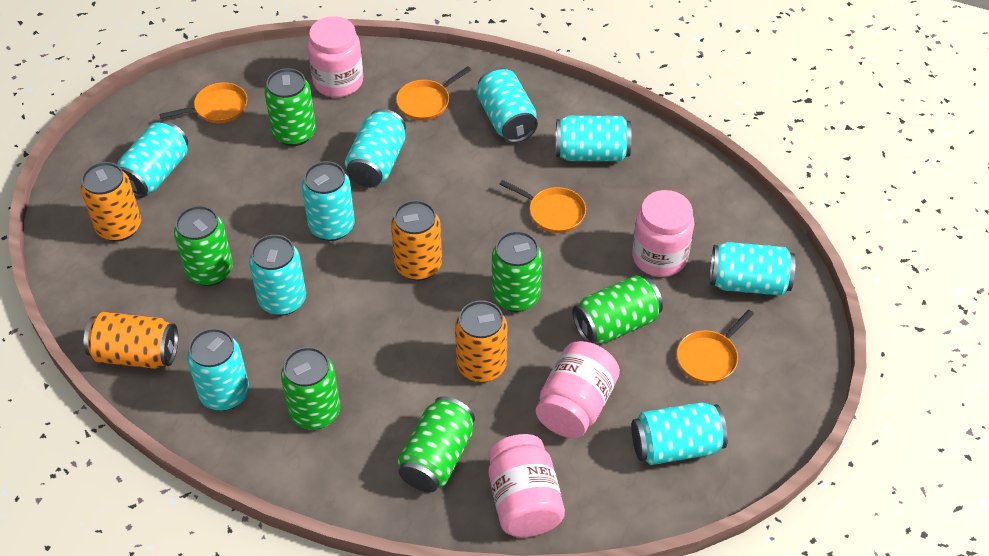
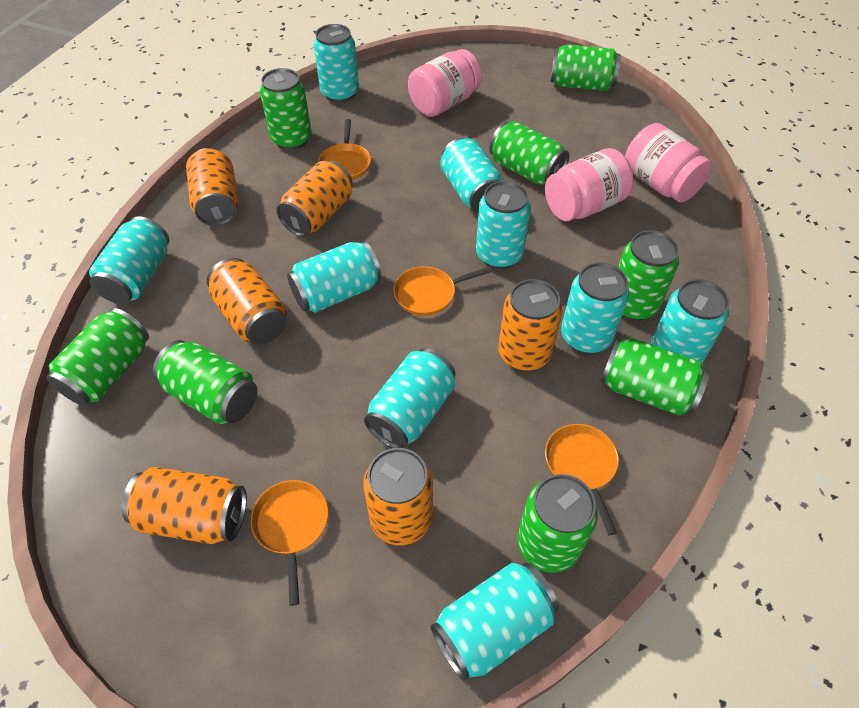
green can: 6 -> 8
orange can: 4 -> 6
pink jar: 4 -> 3

